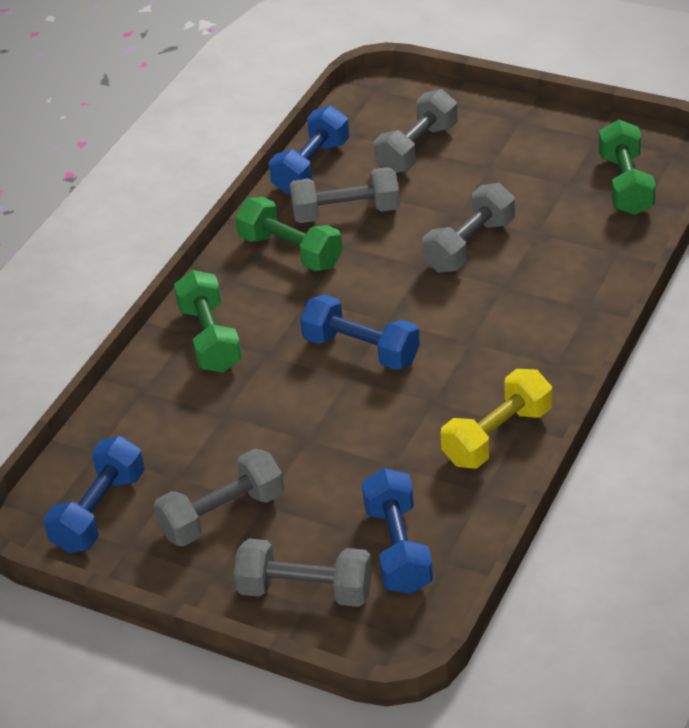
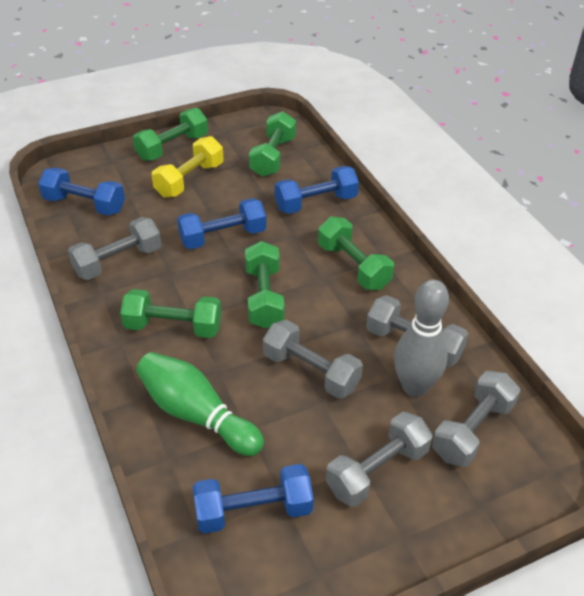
green bowling pin: 0 -> 1
green dumbbell: 3 -> 5
grey bowling pin: 0 -> 1

